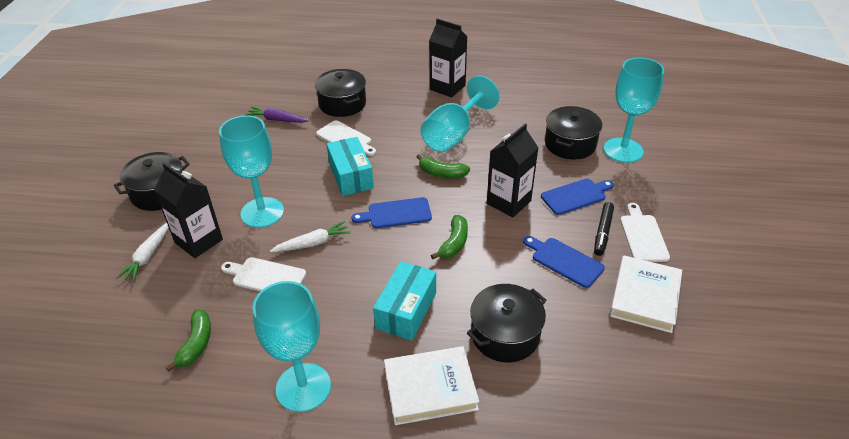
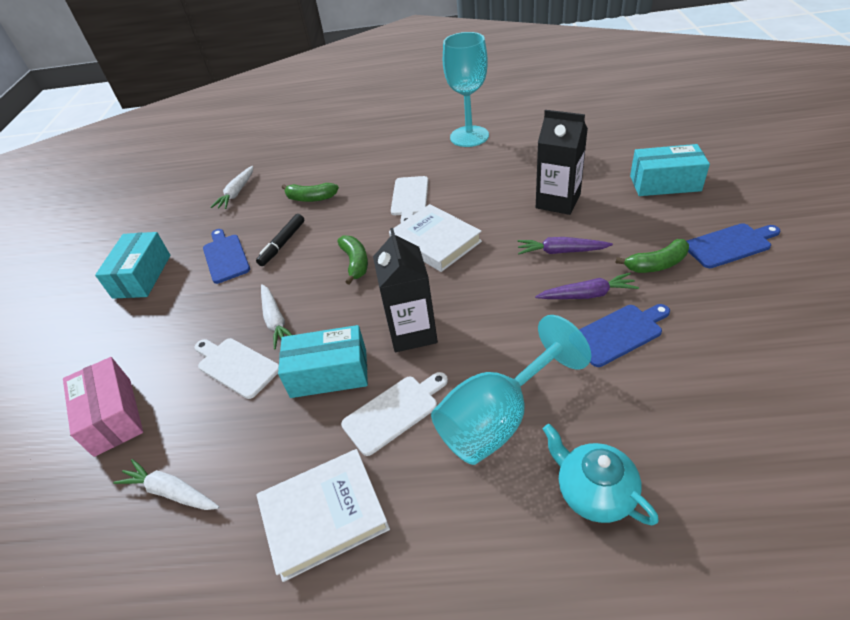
black carton: 3 -> 2
black pot: 4 -> 0
pink box: 0 -> 1
purple carrot: 1 -> 2
turquoise box: 2 -> 3
turquoise goblet: 4 -> 2
turquoise teapot: 0 -> 1
white carrot: 2 -> 3

